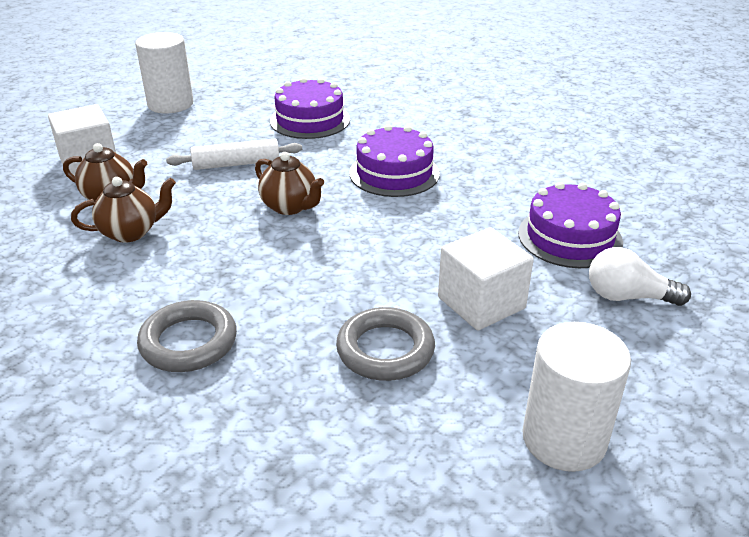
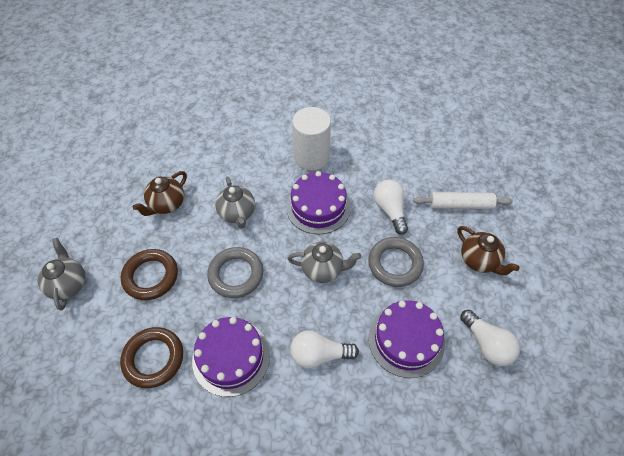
brown ring: 0 -> 2
brown teapot: 3 -> 2
grey teapot: 0 -> 3
white cube: 2 -> 0
white cylinder: 2 -> 1
white light bulb: 1 -> 3

